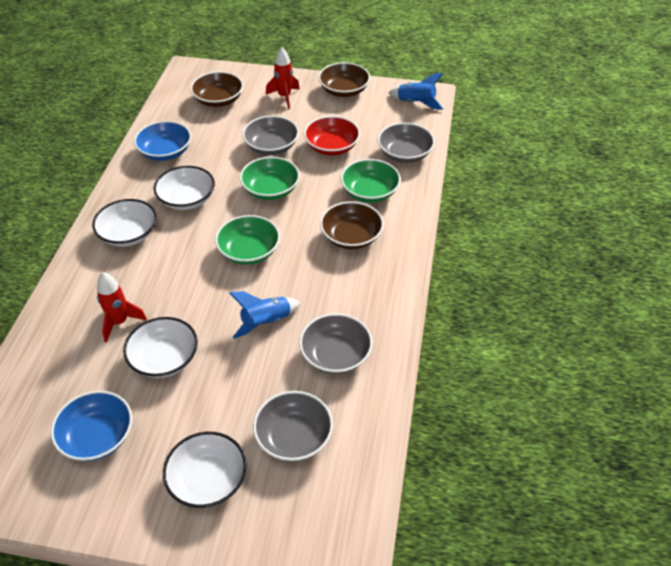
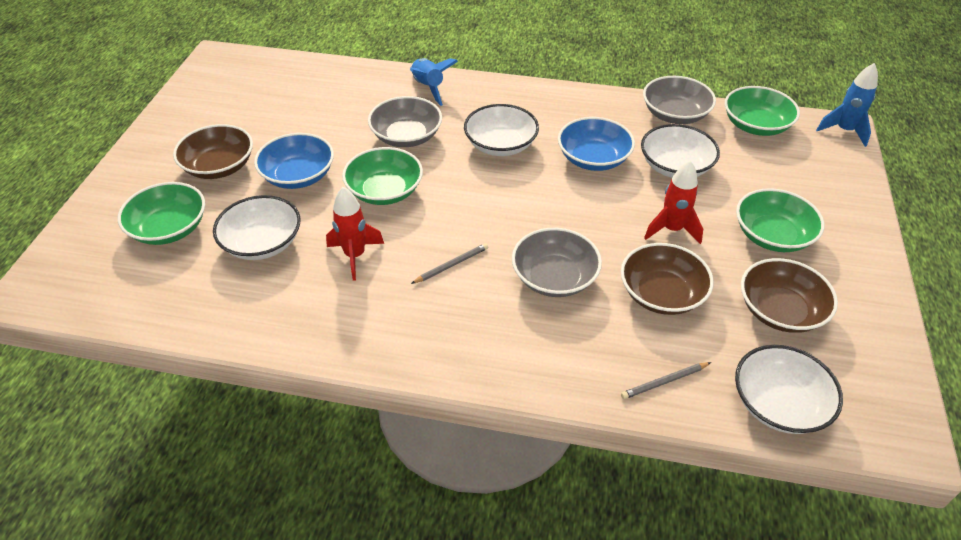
green bowl: 3 -> 4
grey bowl: 4 -> 3
grey pencil: 0 -> 2
red bowl: 1 -> 0

